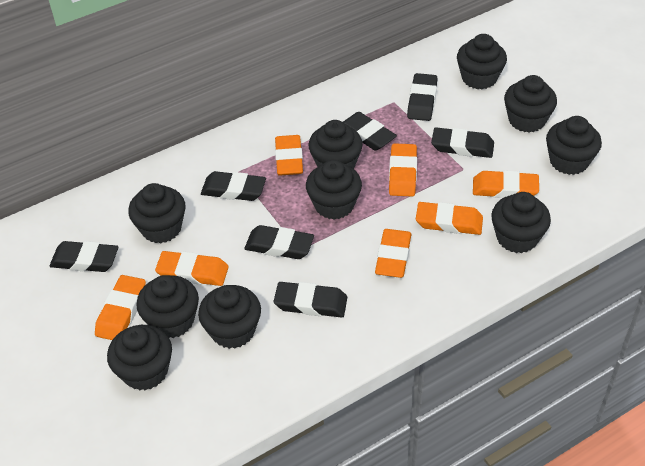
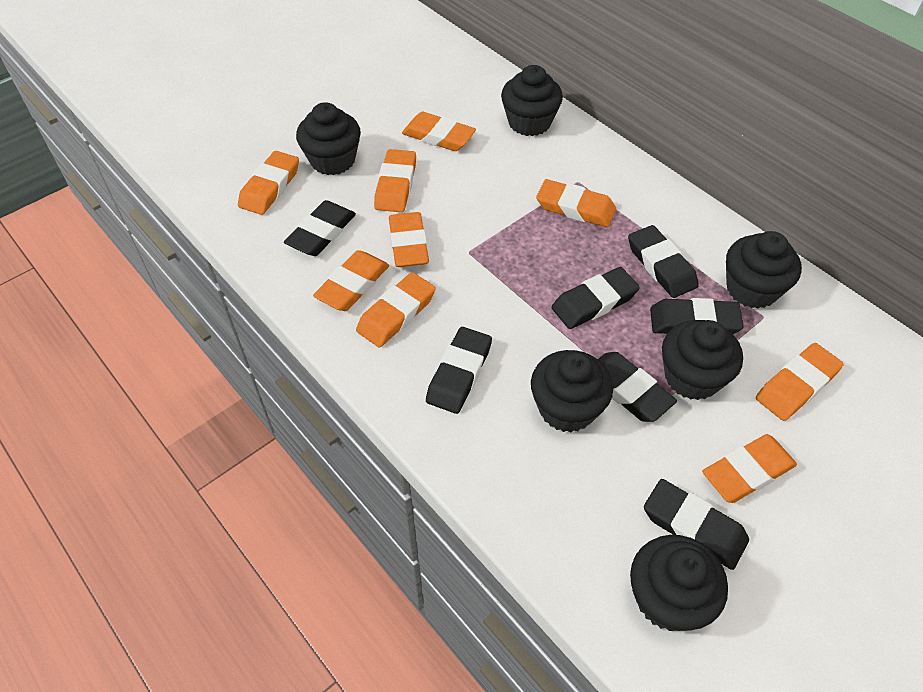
black cupcake: 10 -> 6
orange eraser: 7 -> 9

